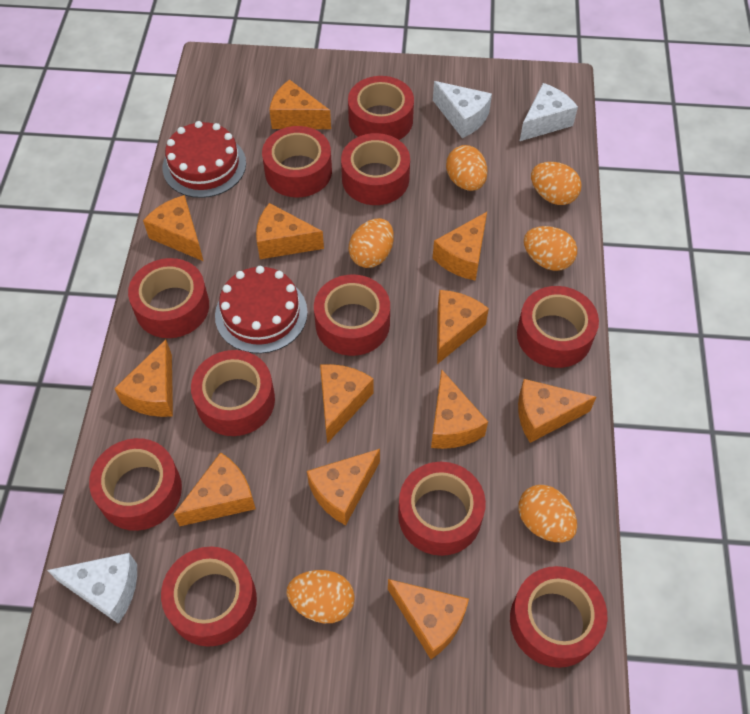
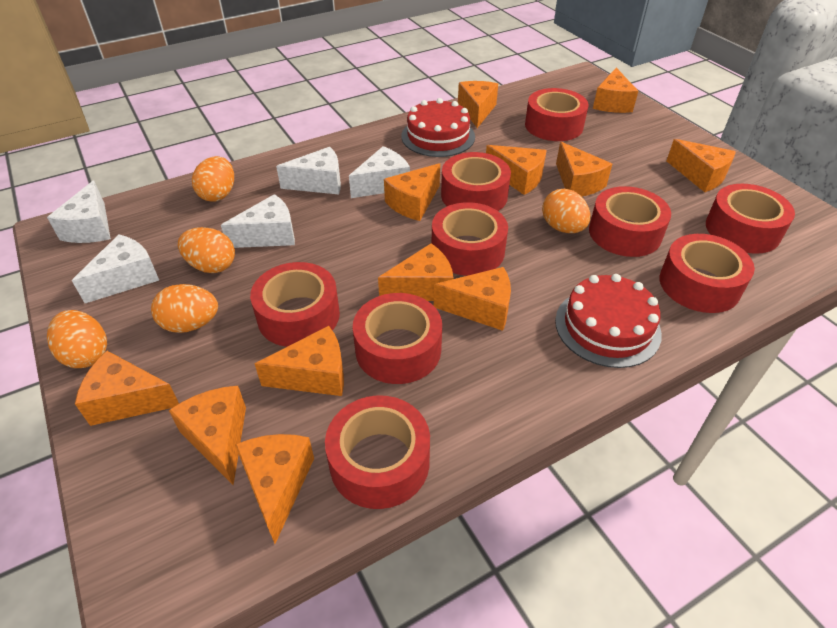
orange egg: 6 -> 5
red tape: 11 -> 9
white cheese: 3 -> 5

